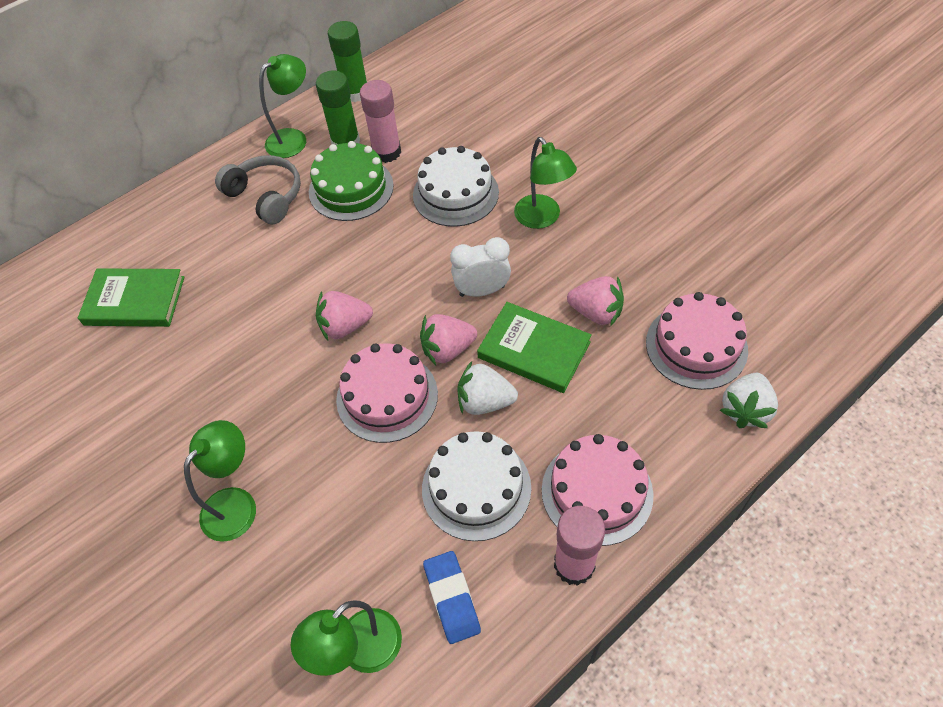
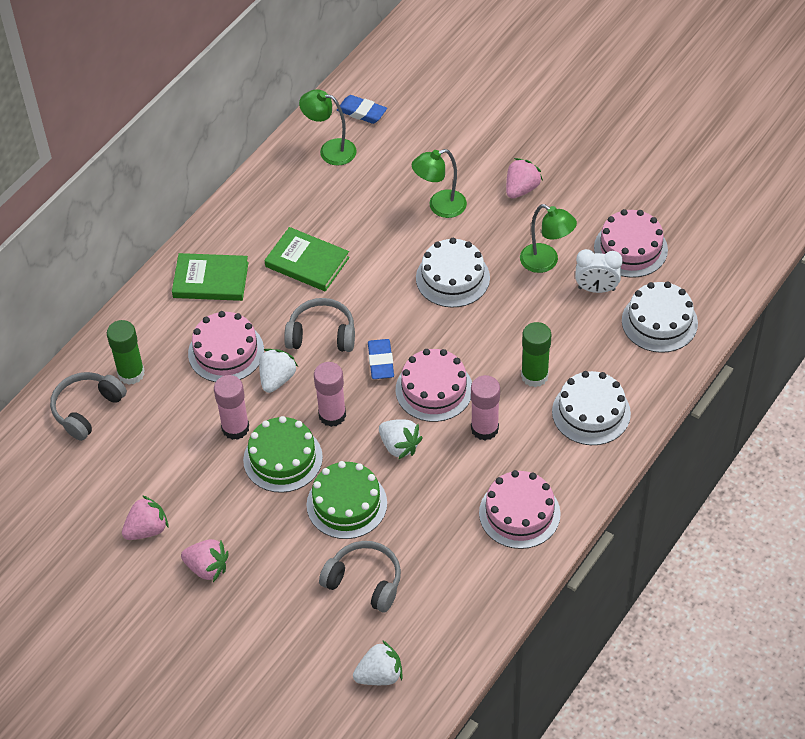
blue eraser: 1 -> 2
green cake: 1 -> 2
green lamp: 4 -> 3
grey headphones: 1 -> 3
pink cake: 3 -> 4
pink glue stick: 2 -> 3
white cake: 2 -> 3
white strawberry: 2 -> 3

